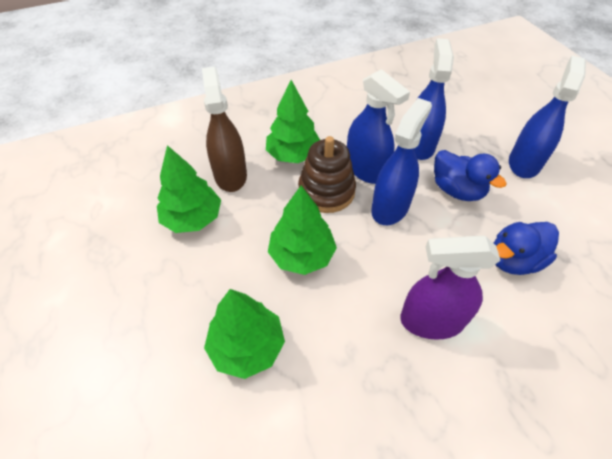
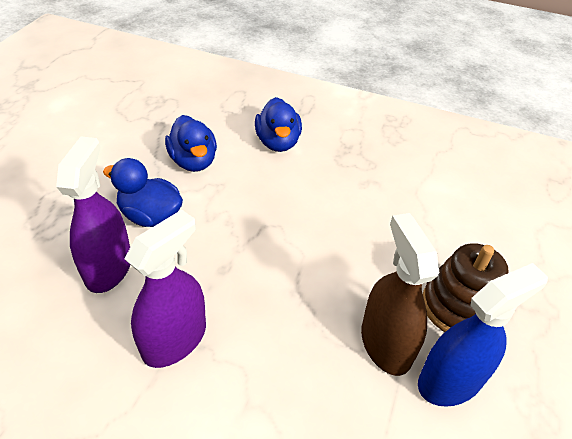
blue duck: 2 -> 3
blue spray bottle: 4 -> 1
green tree: 4 -> 0
purple spray bottle: 1 -> 2

